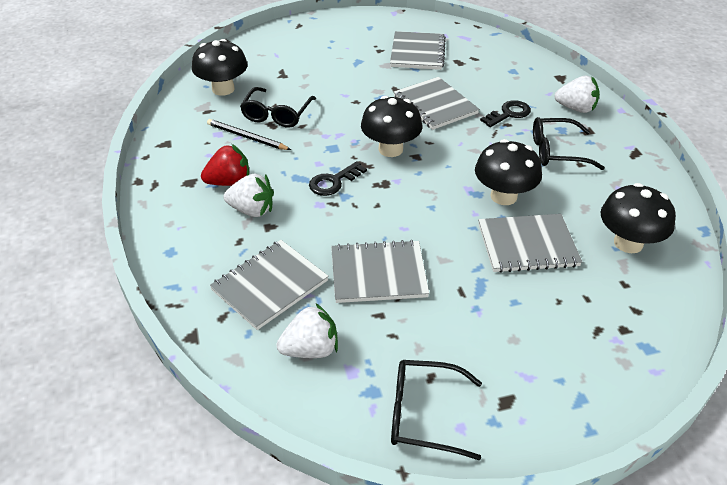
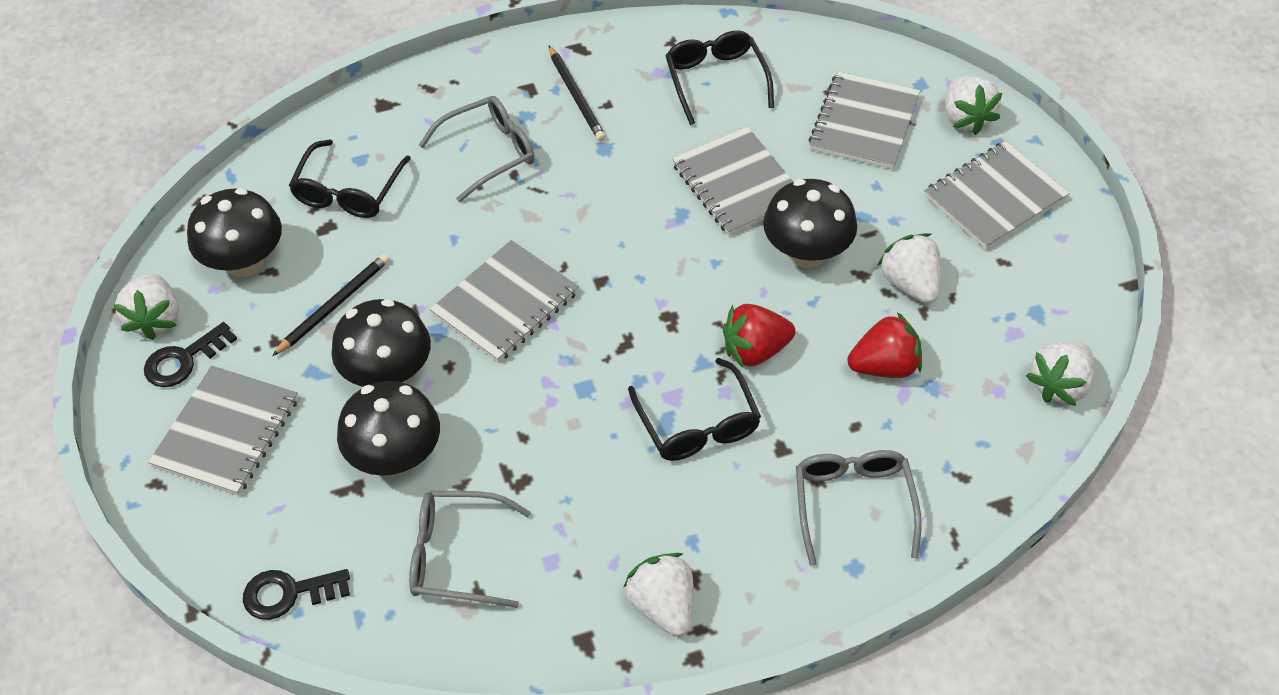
black pencil: 1 -> 2
grey glasses: 0 -> 3
red strawberry: 1 -> 2
white strawberry: 3 -> 5

